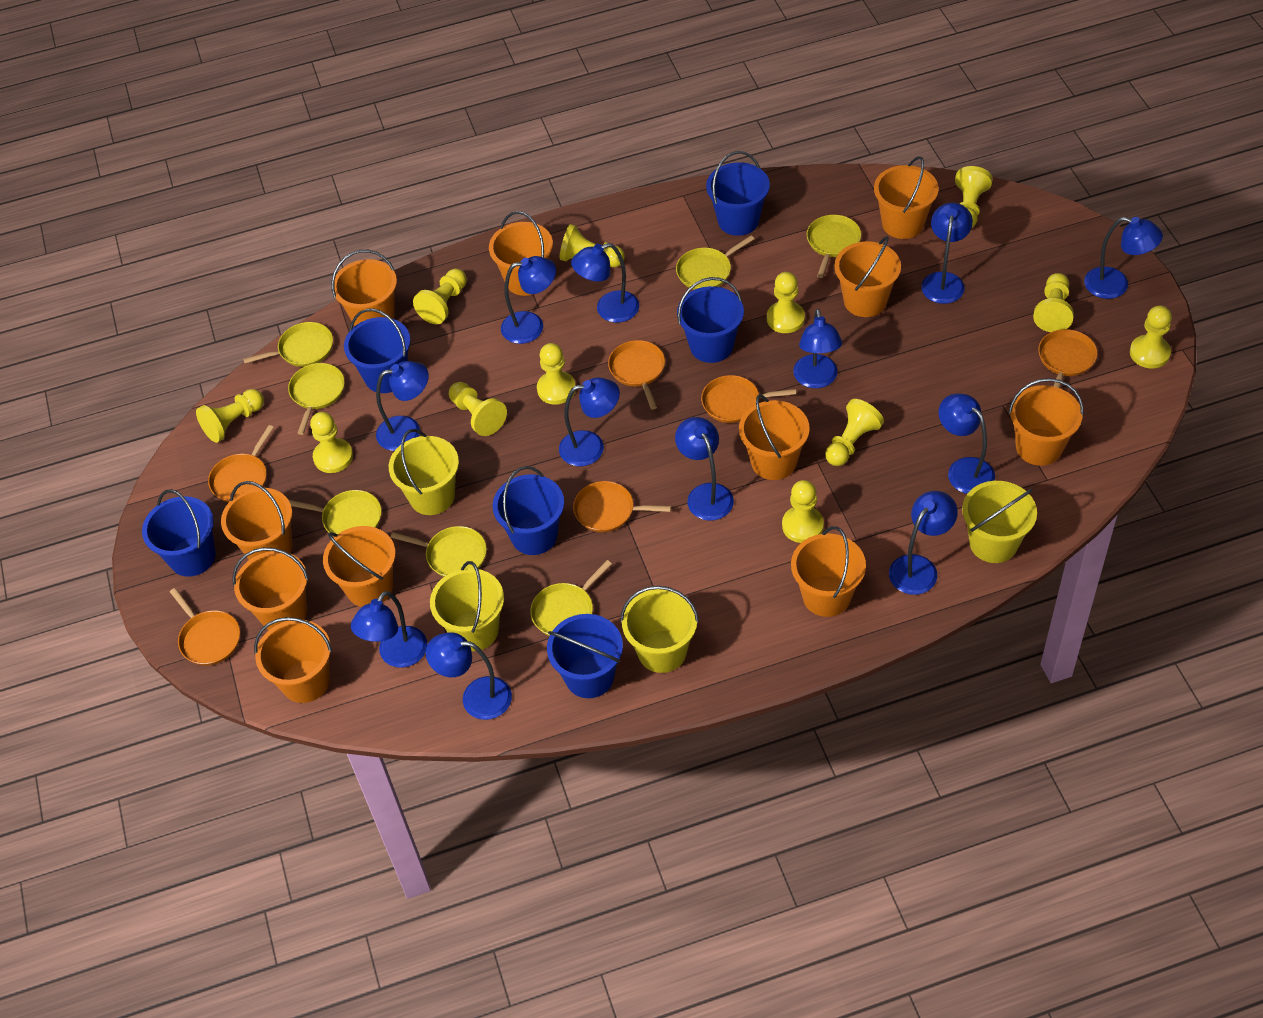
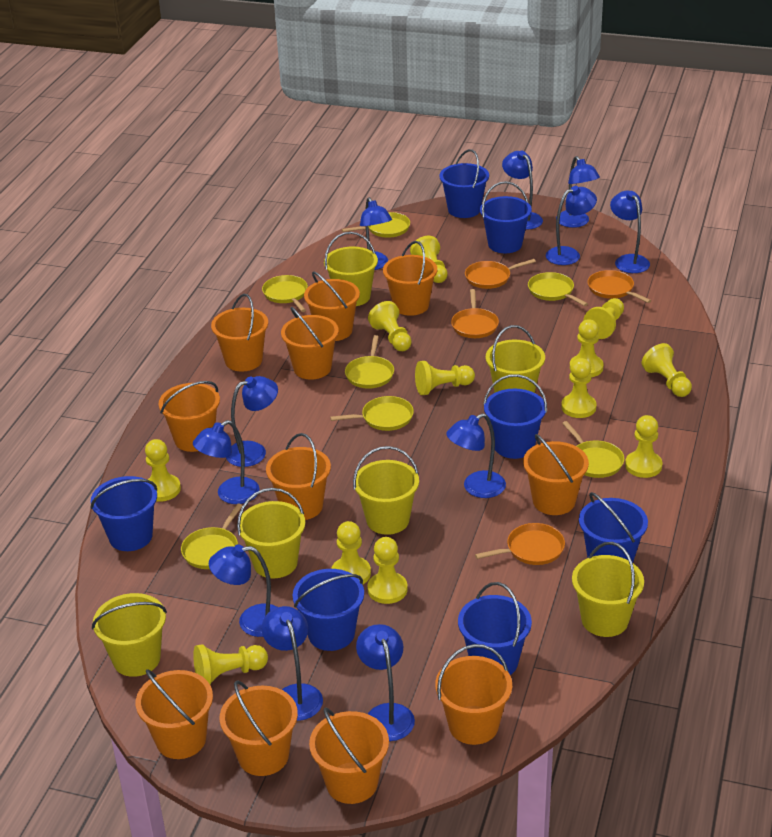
blue bucket: 6 -> 7
blue lamp: 12 -> 11
orange pan: 6 -> 4
yellow bucket: 4 -> 6

